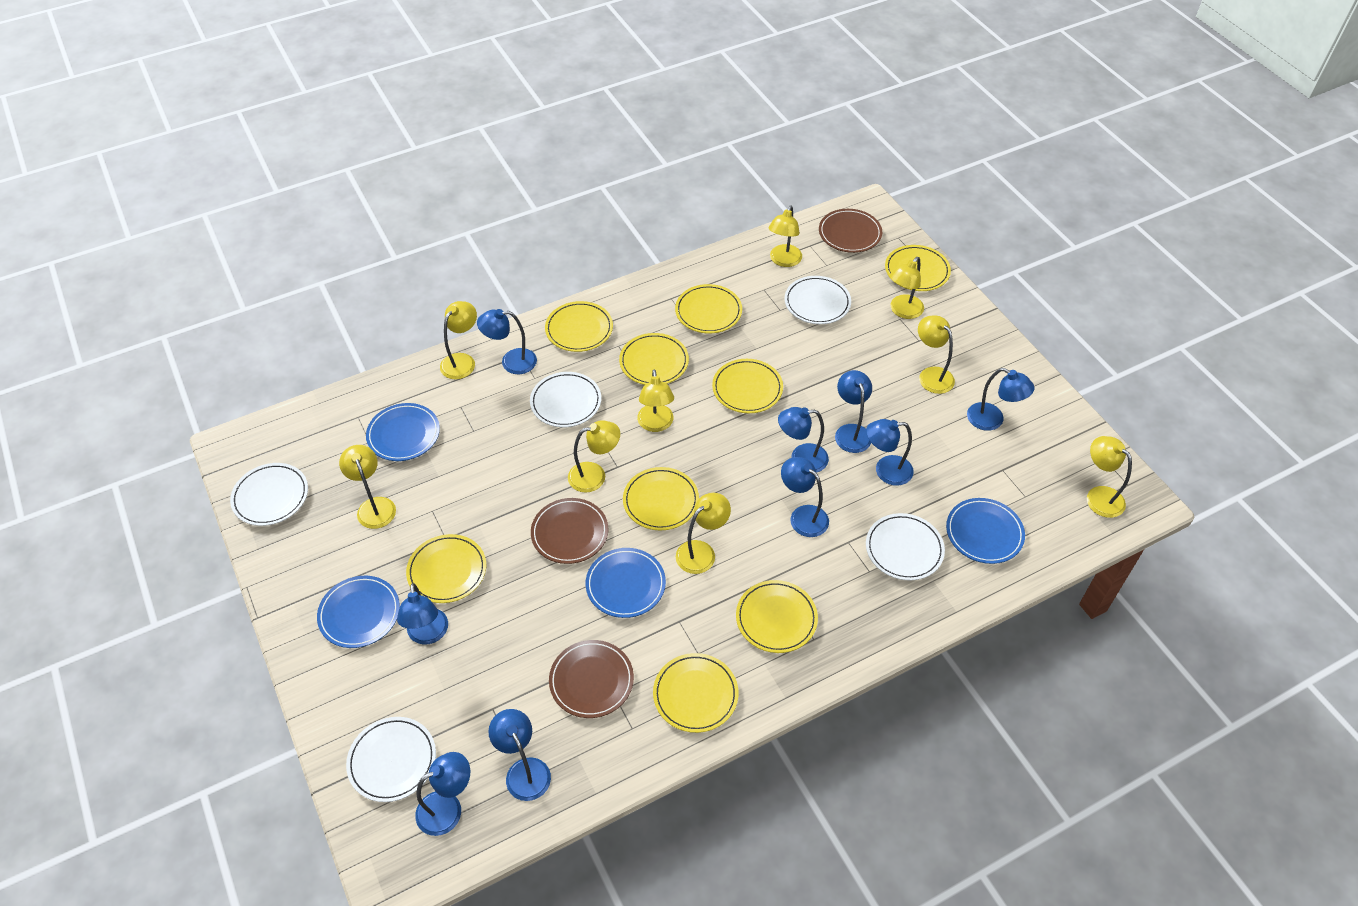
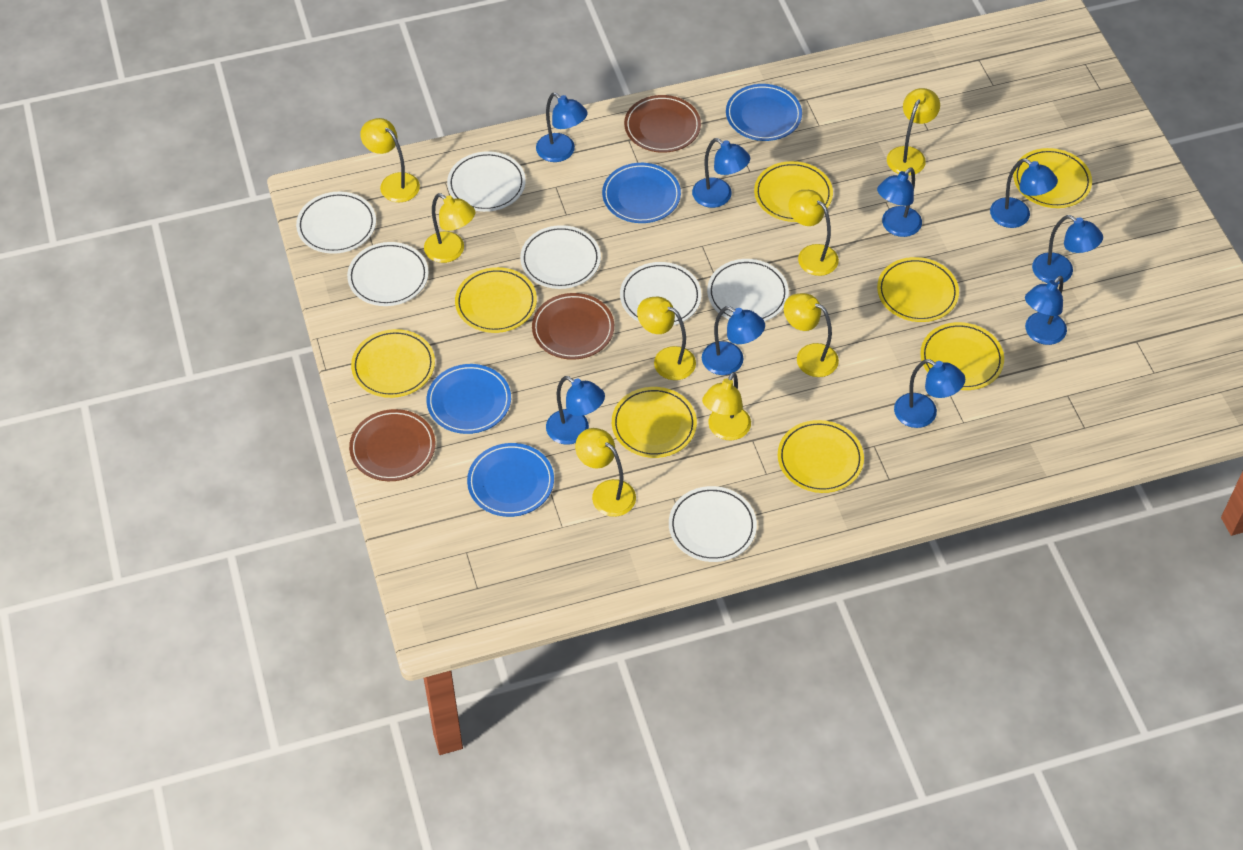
white plate: 5 -> 7
yellow lamp: 9 -> 8
yellow plate: 9 -> 8

